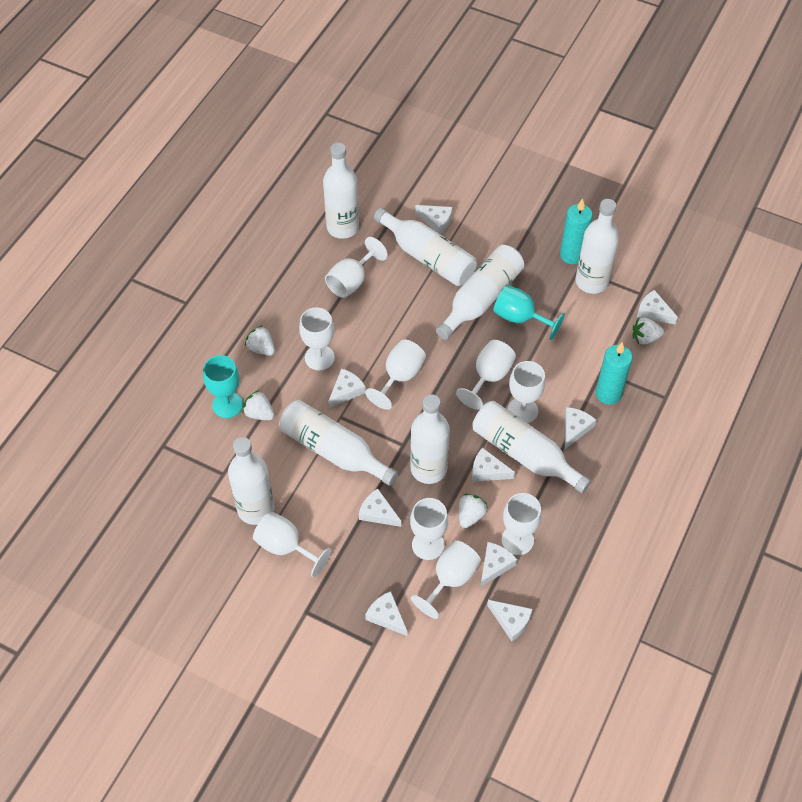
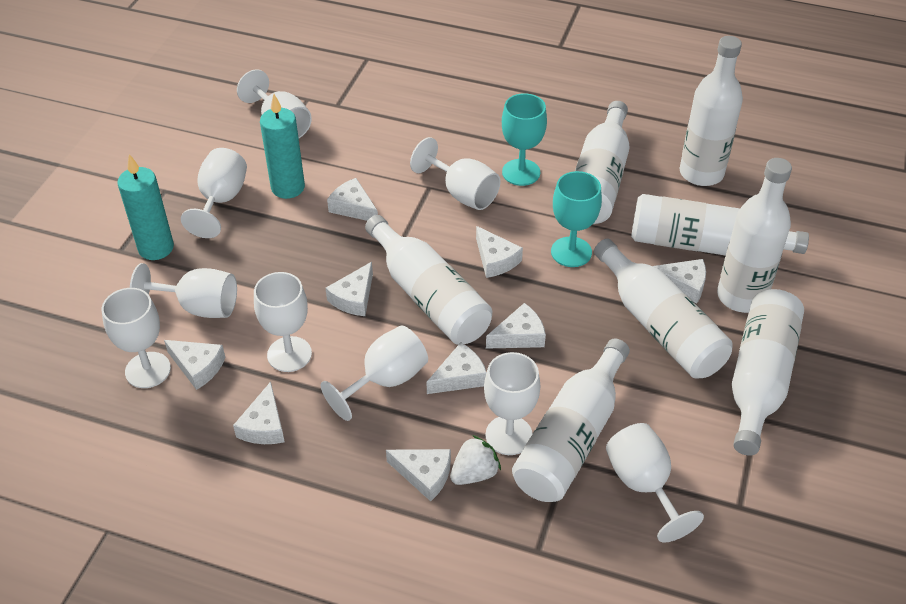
white strawberry: 4 -> 1

